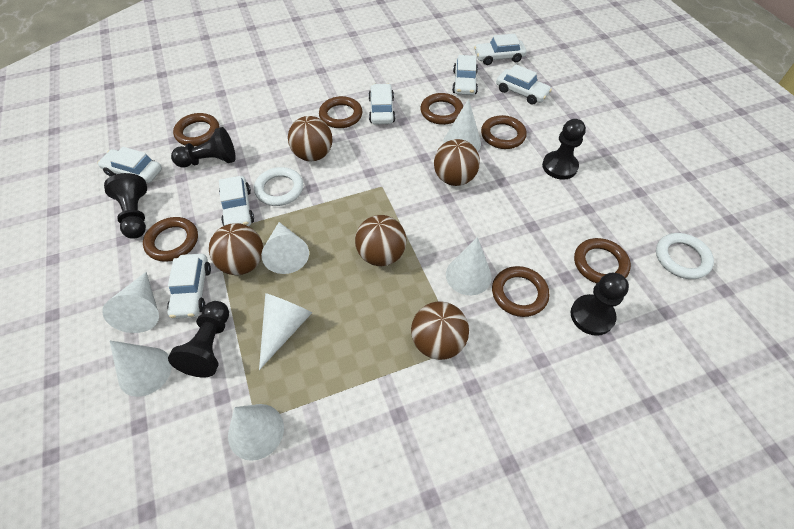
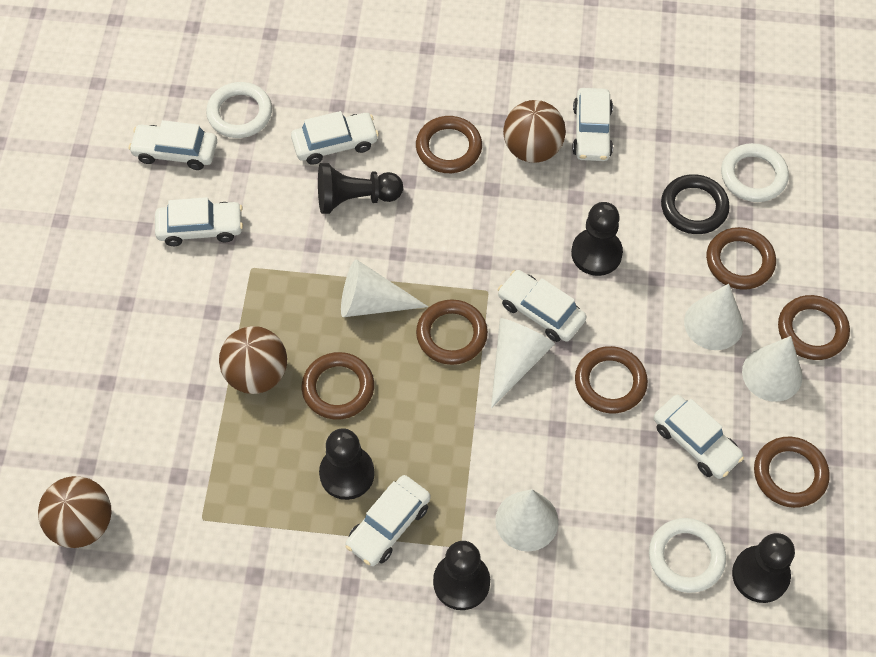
black ring: 0 -> 1
brown ball: 5 -> 3
white cone: 7 -> 5
white ring: 2 -> 3

